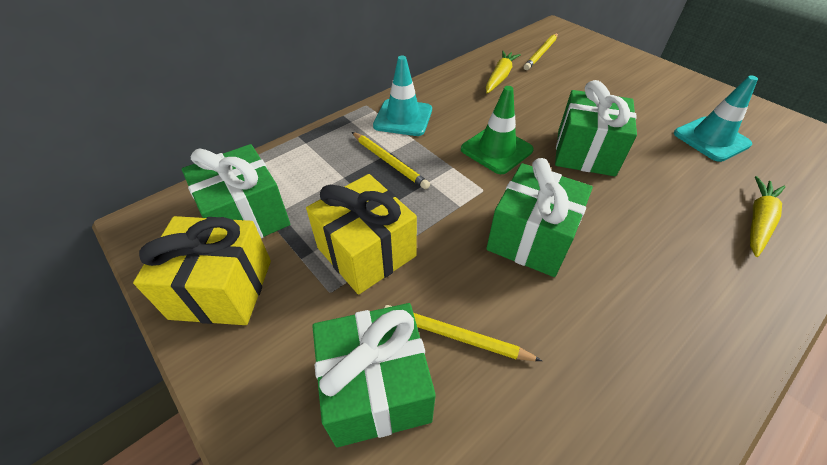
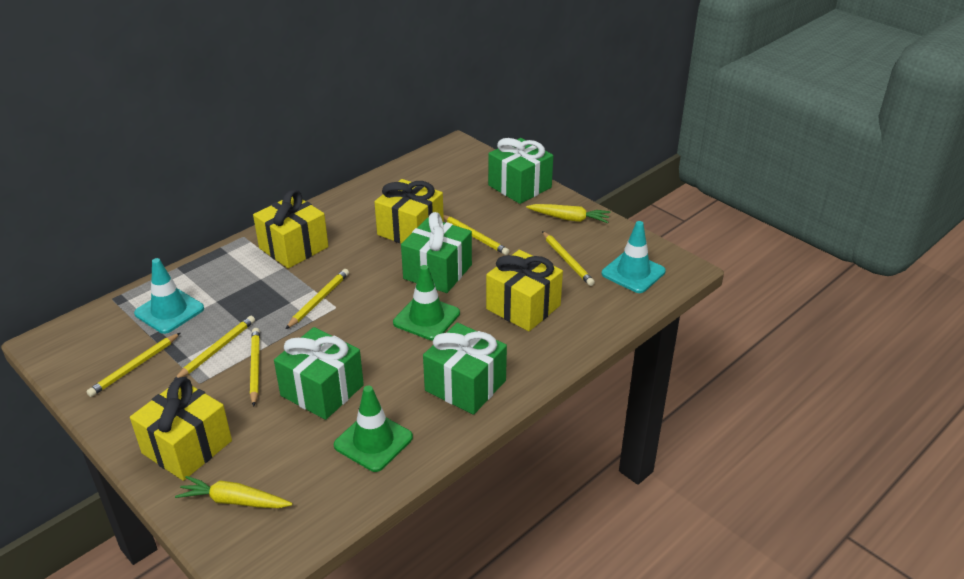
green traffic cone: 1 -> 2
yellow gift: 2 -> 4
yellow pencil: 3 -> 6

